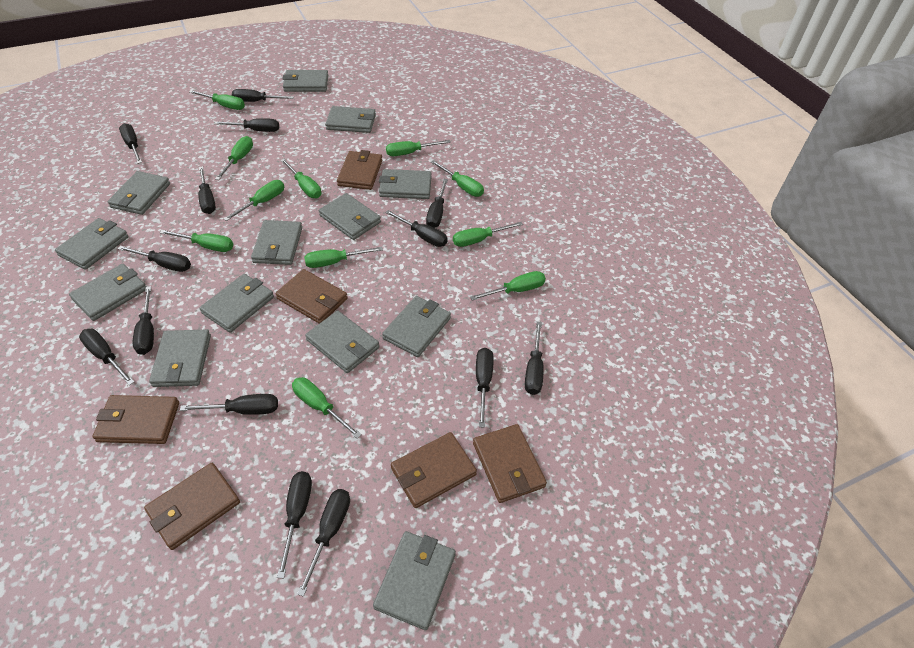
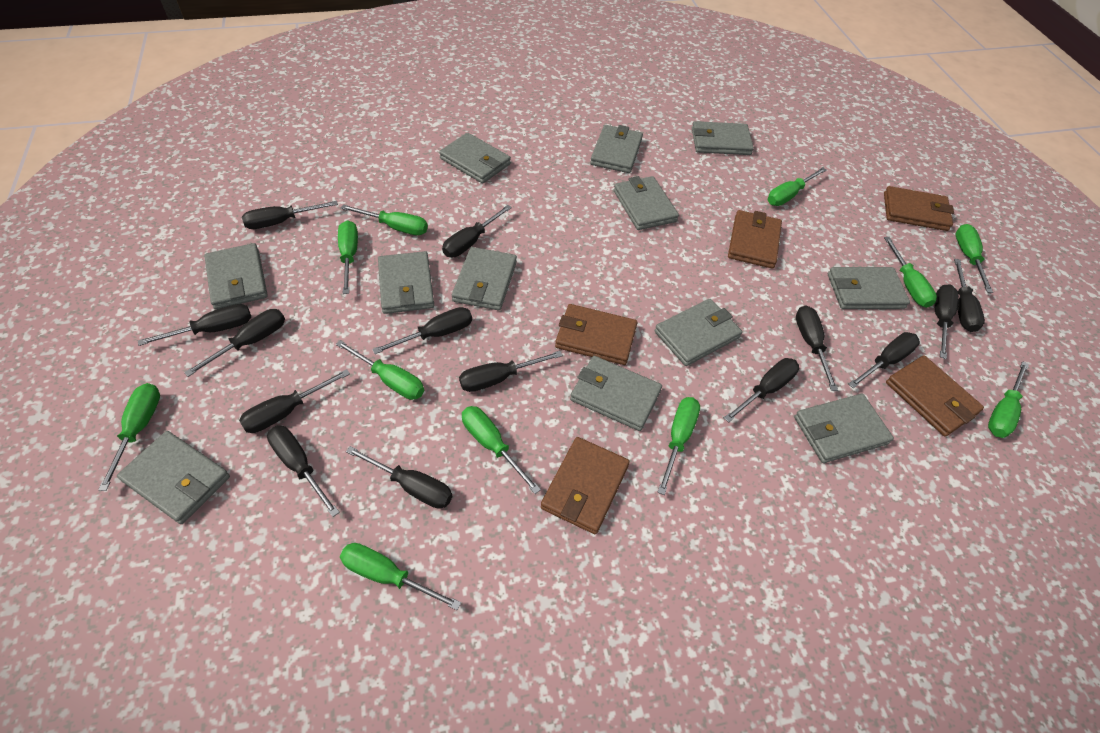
brown wallet: 6 -> 5
grey wallet: 13 -> 12

